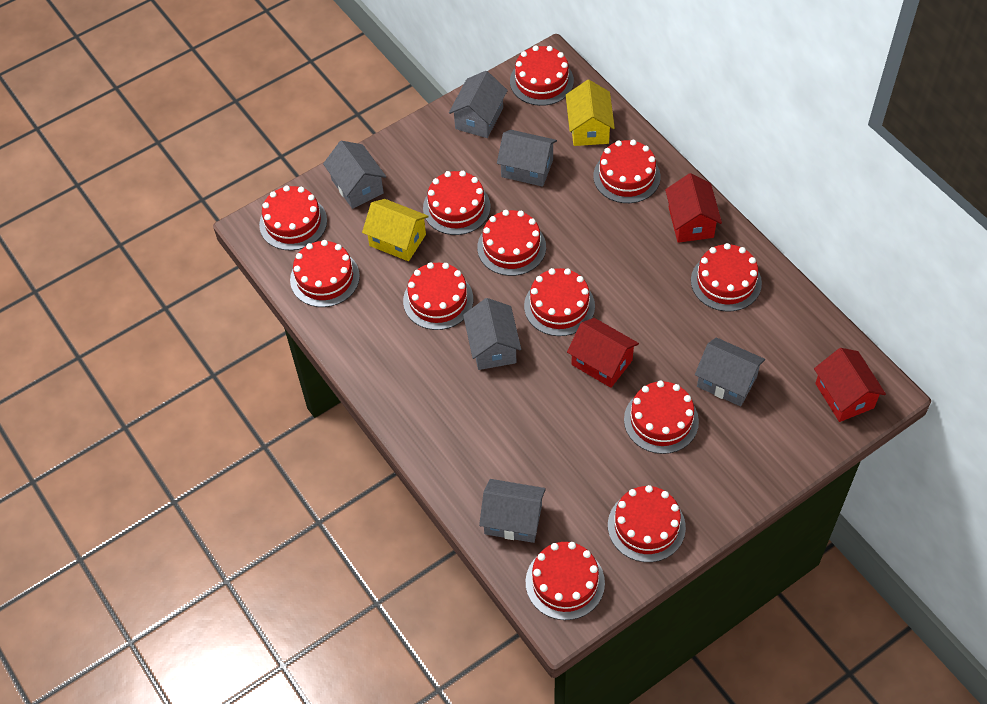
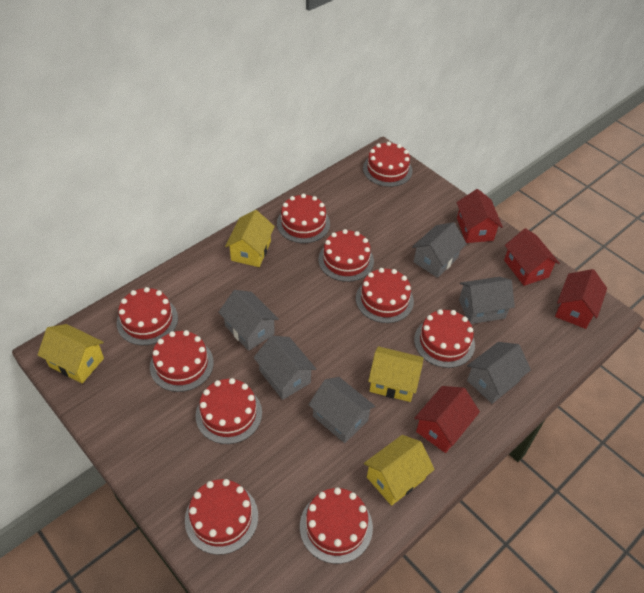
red cake: 12 -> 10
red house: 3 -> 4
yellow house: 2 -> 4

